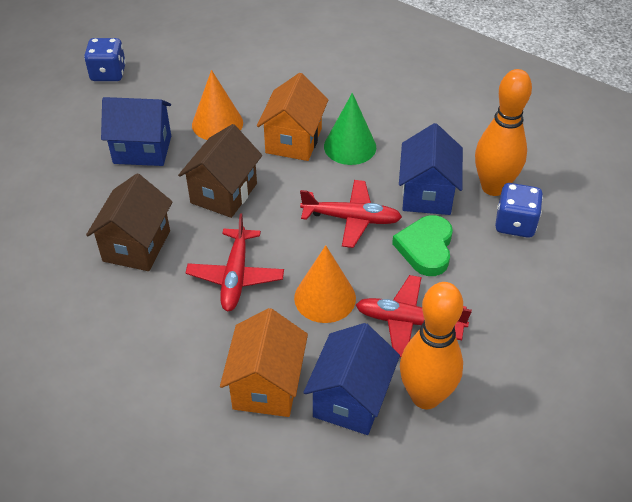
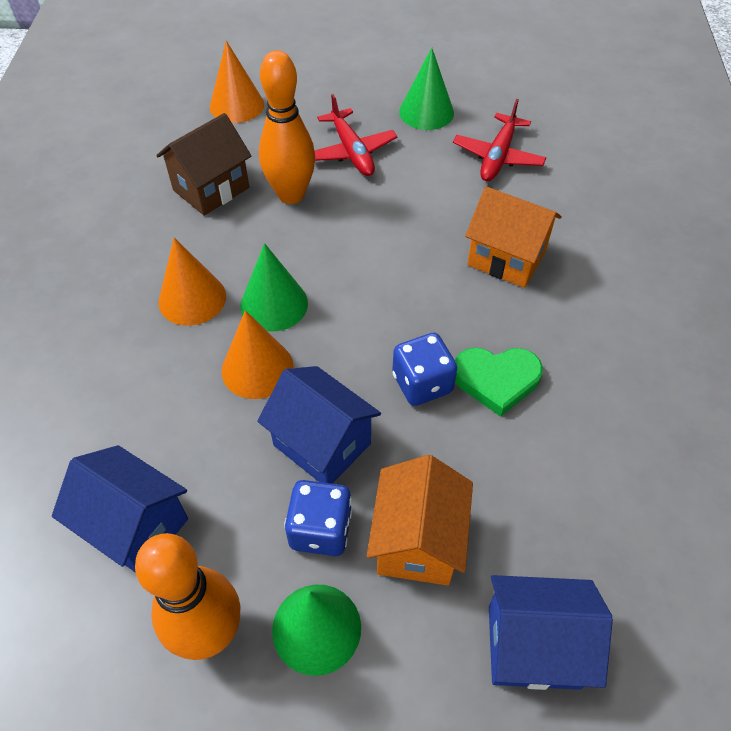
brown house: 2 -> 1
green cone: 1 -> 3
orange cone: 2 -> 3
red plane: 3 -> 2

